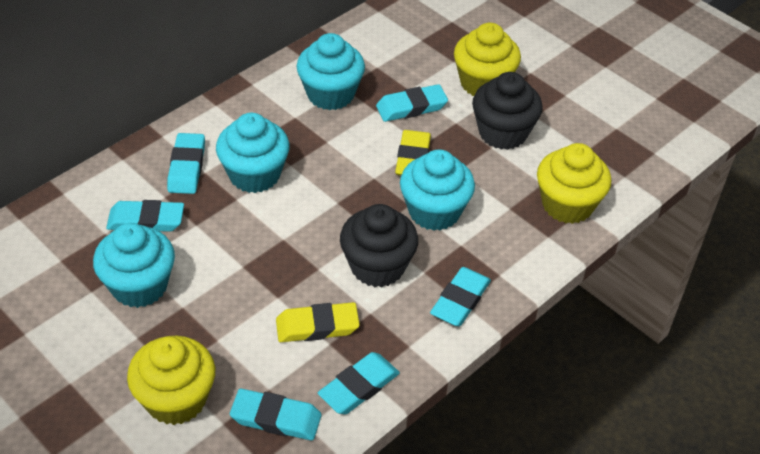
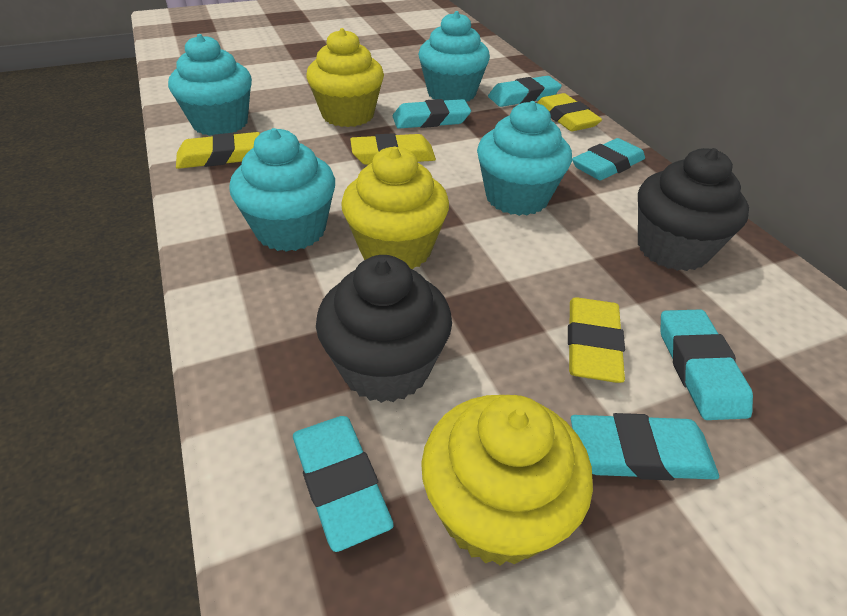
yellow eraser: 2 -> 4

